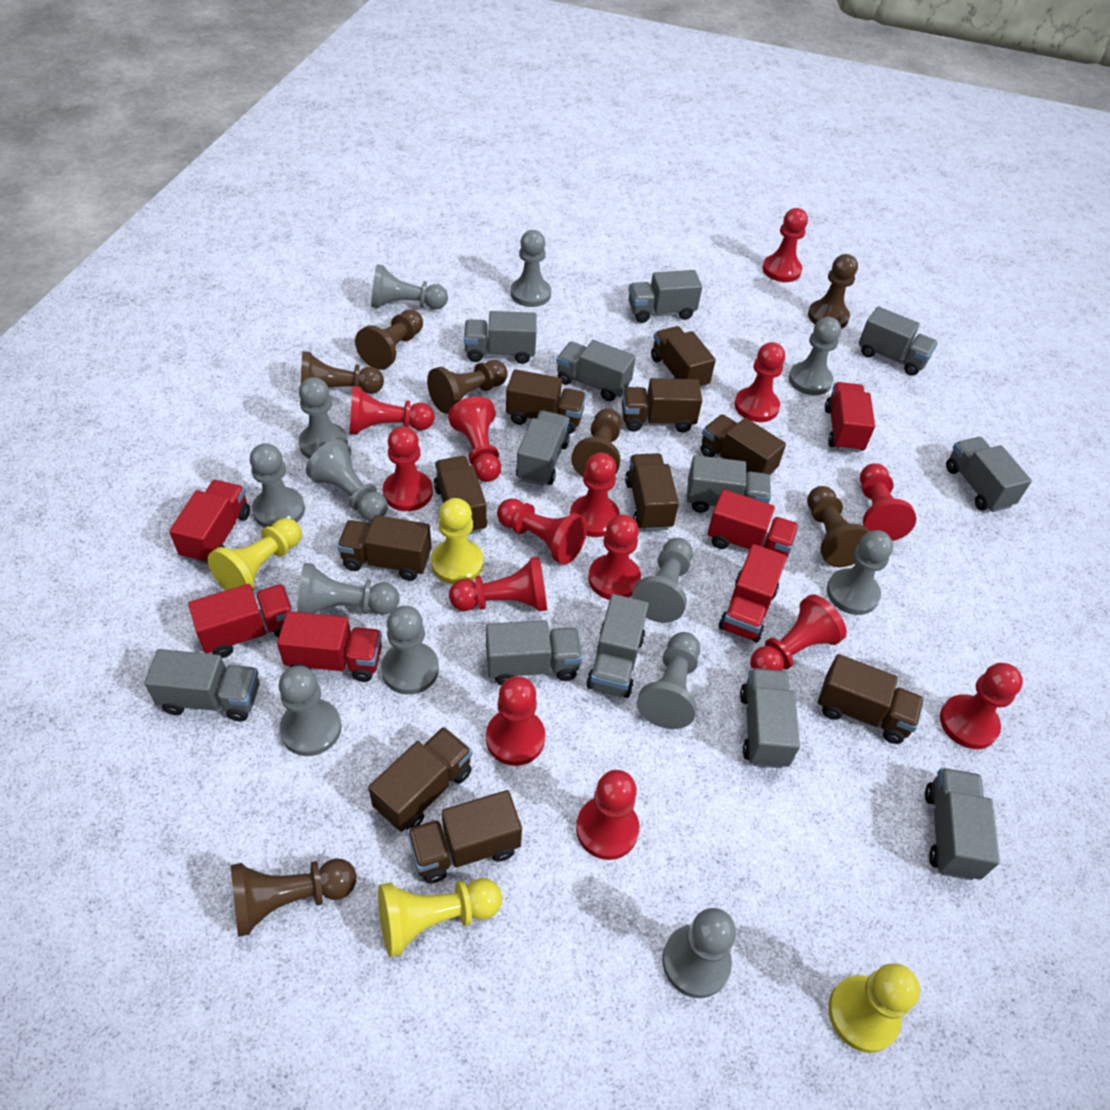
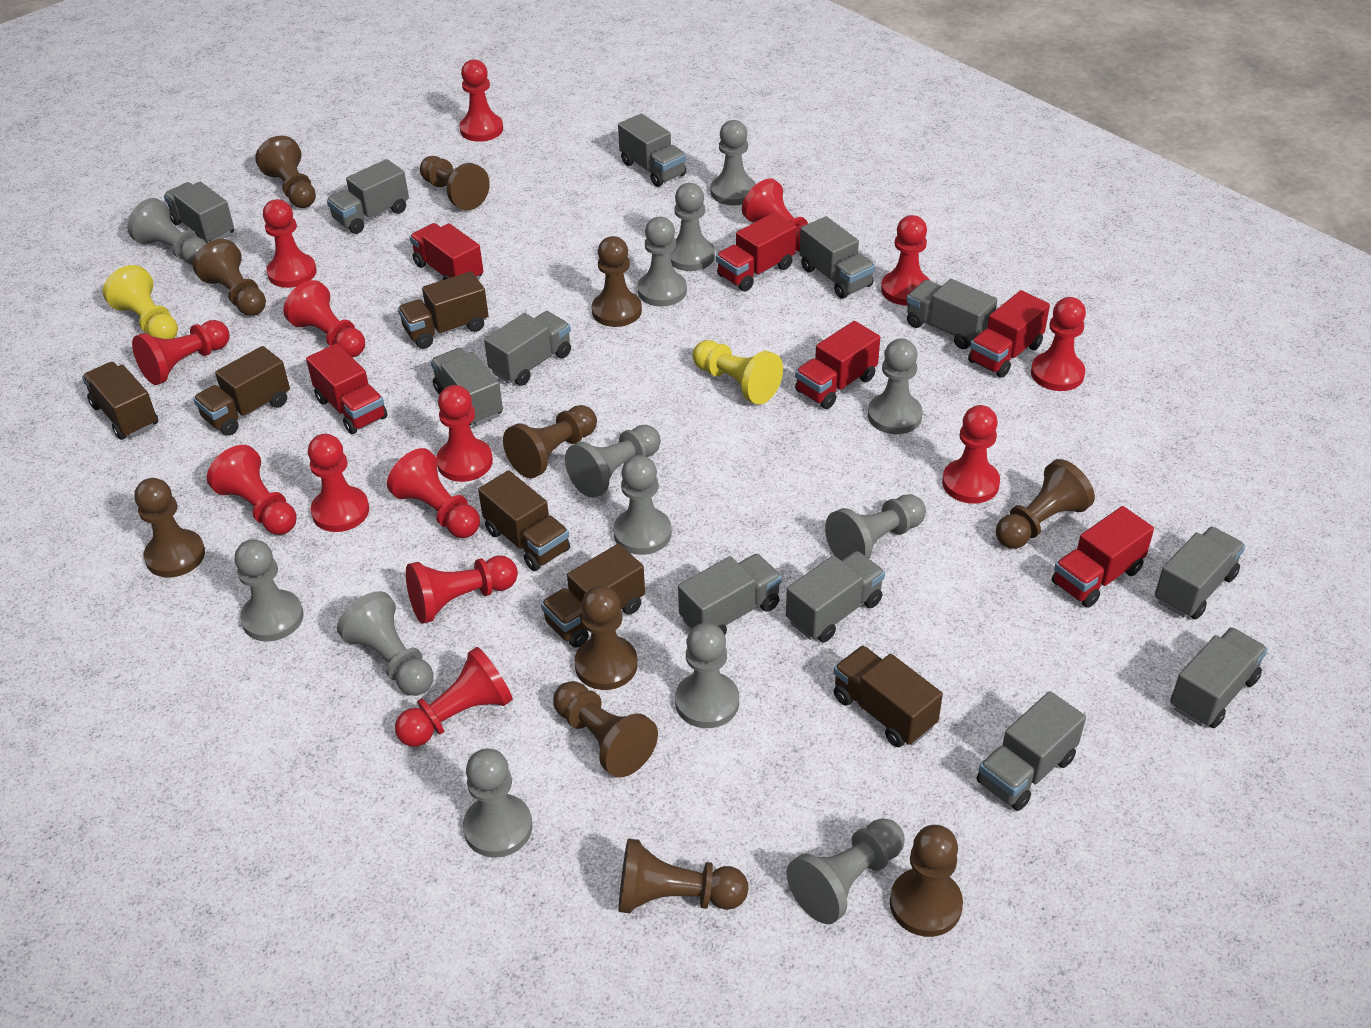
brown pawn: 7 -> 11
brown truck: 10 -> 6
yellow pawn: 4 -> 2

